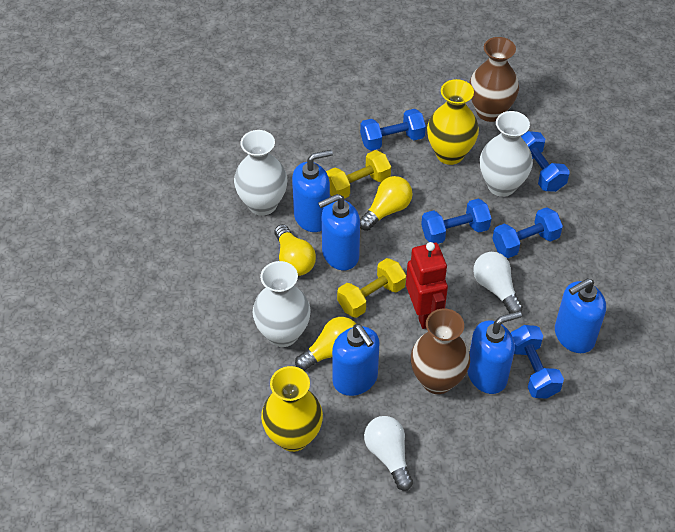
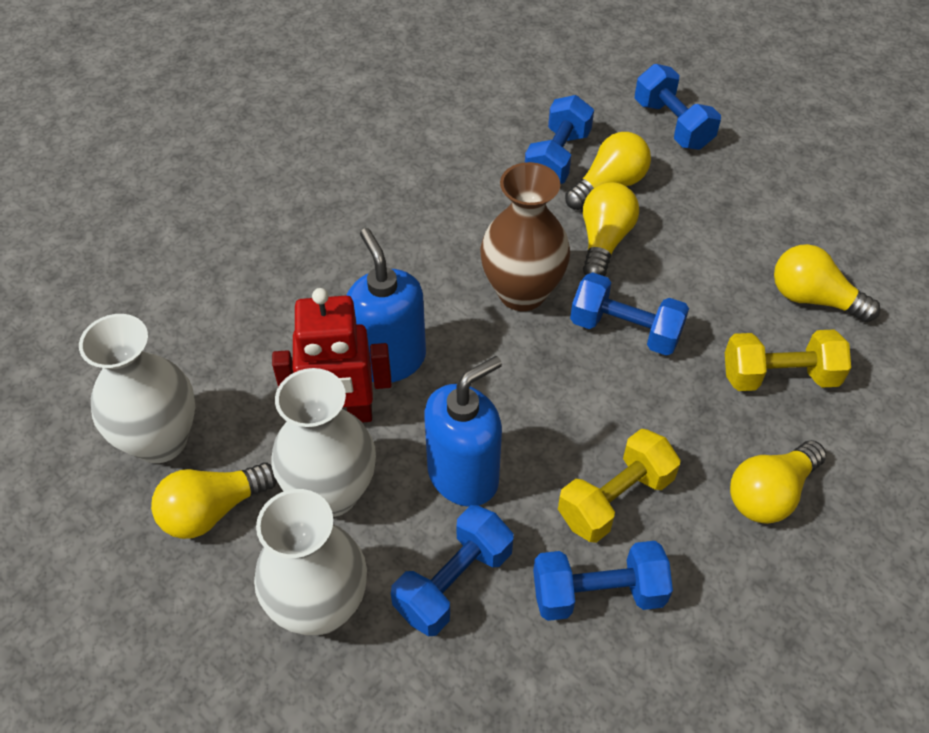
blue soap dispenser: 5 -> 2
brown vase: 2 -> 1
white light bulb: 2 -> 0
yellow light bulb: 3 -> 5
yellow vase: 2 -> 0

